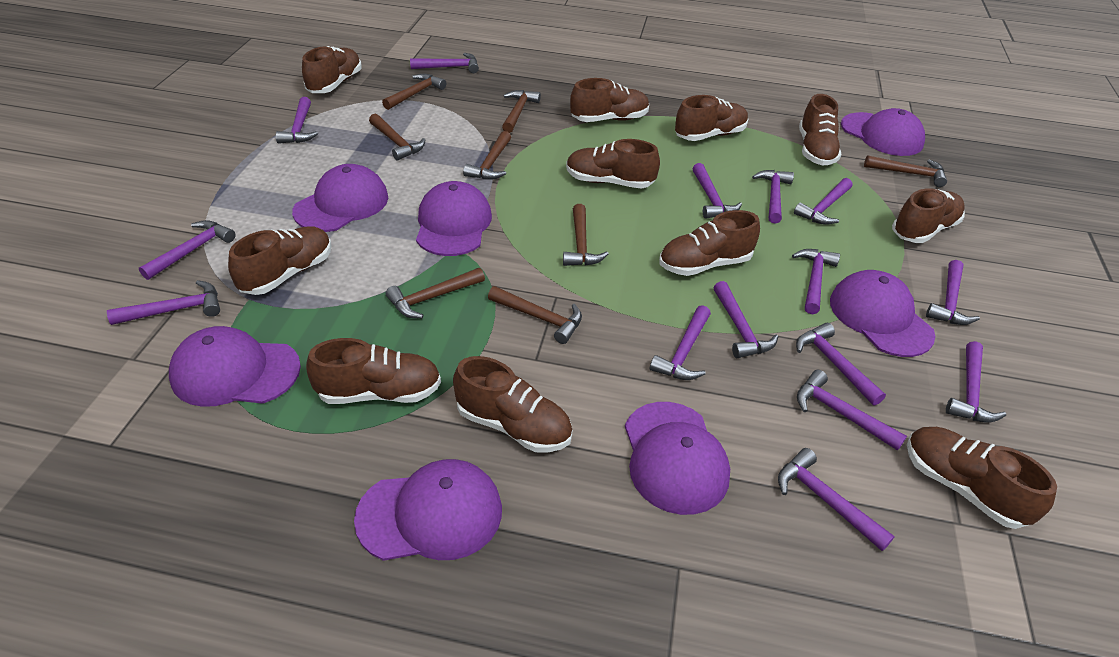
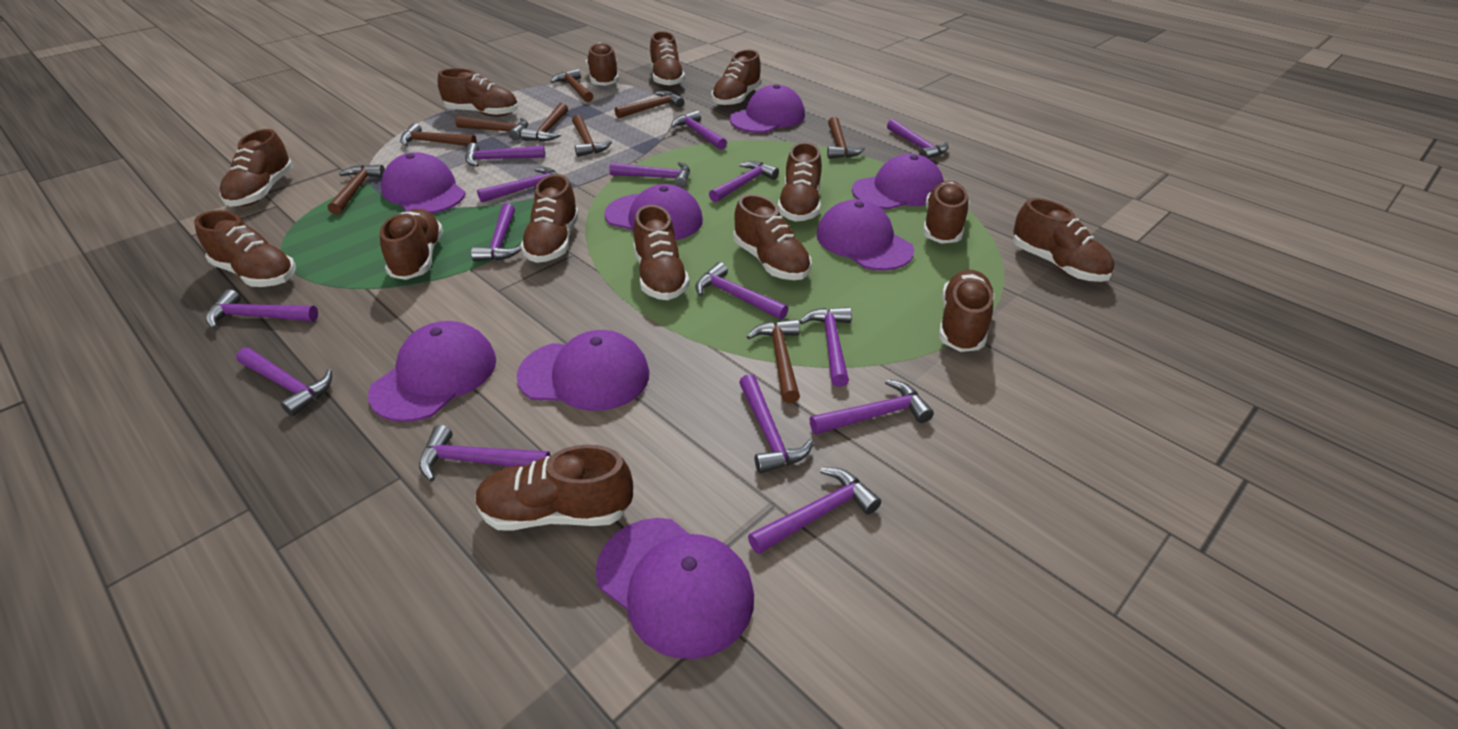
brown hammer: 8 -> 9
brown shoe: 11 -> 15
purple cap: 7 -> 8

